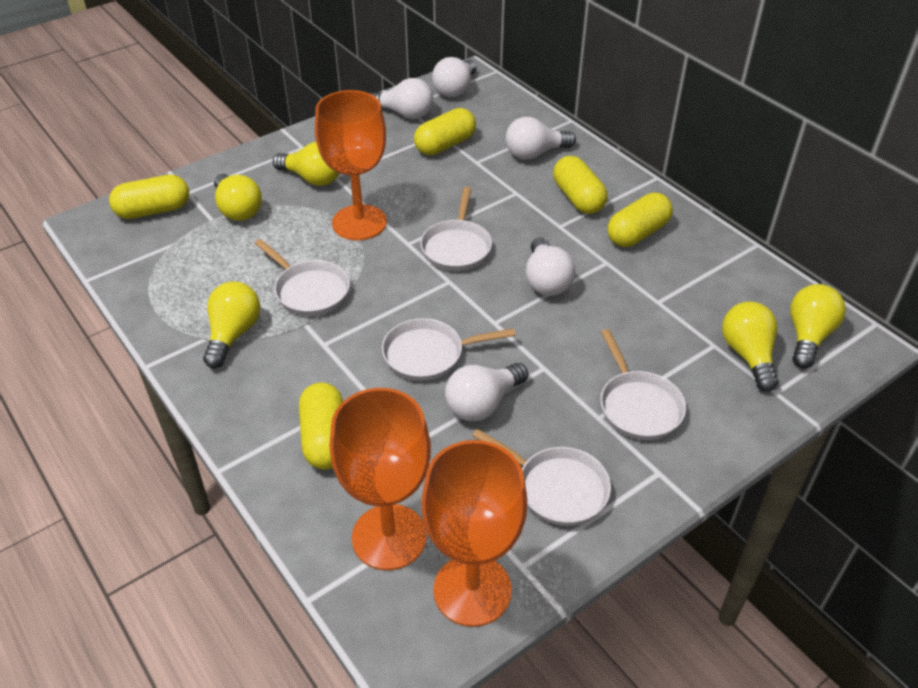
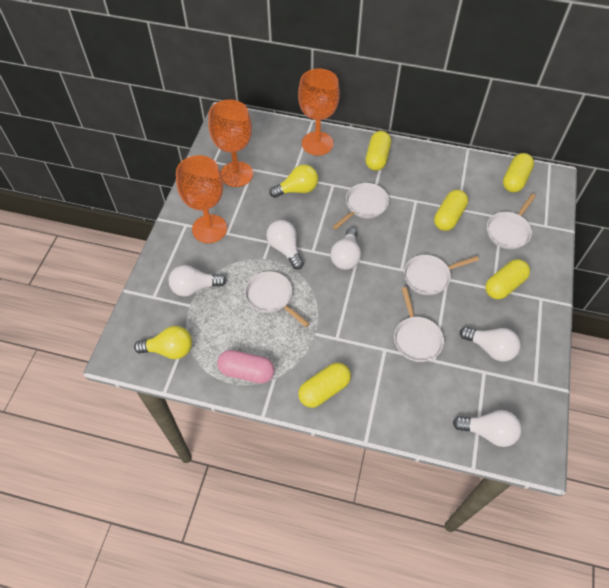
pink capsule: 0 -> 1
yellow light bulb: 5 -> 2

